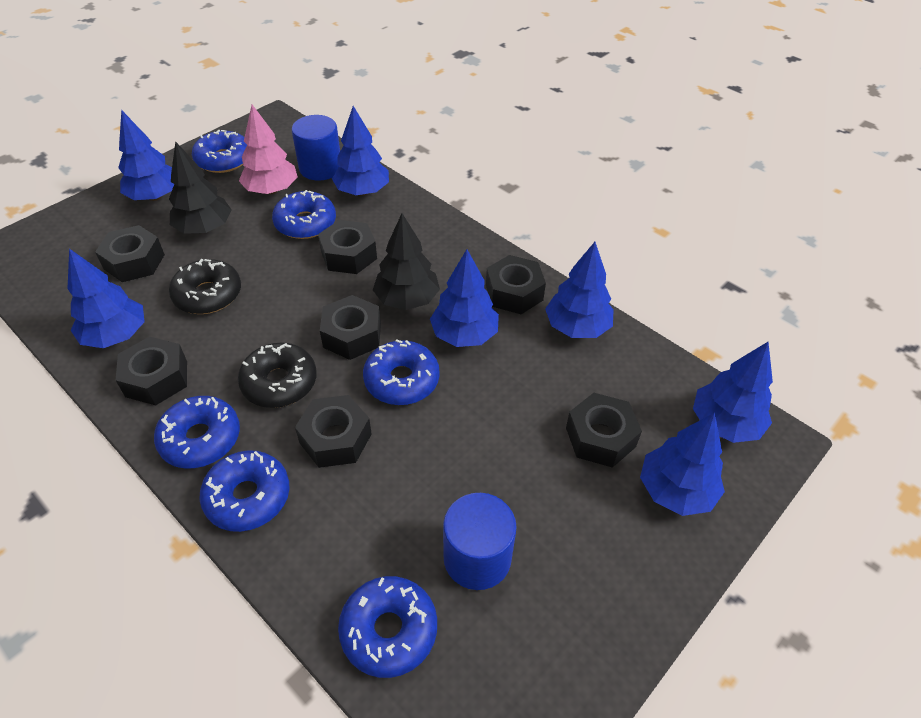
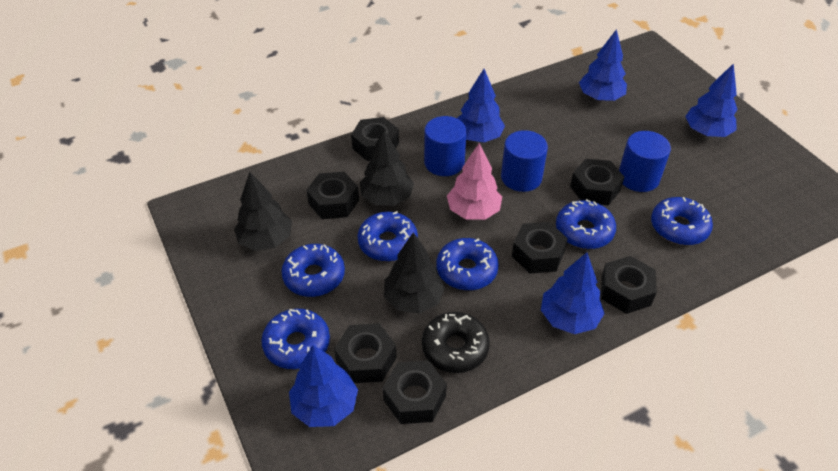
black donut: 2 -> 1
black tree: 2 -> 3
blue cylinder: 2 -> 3
blue tree: 7 -> 5

